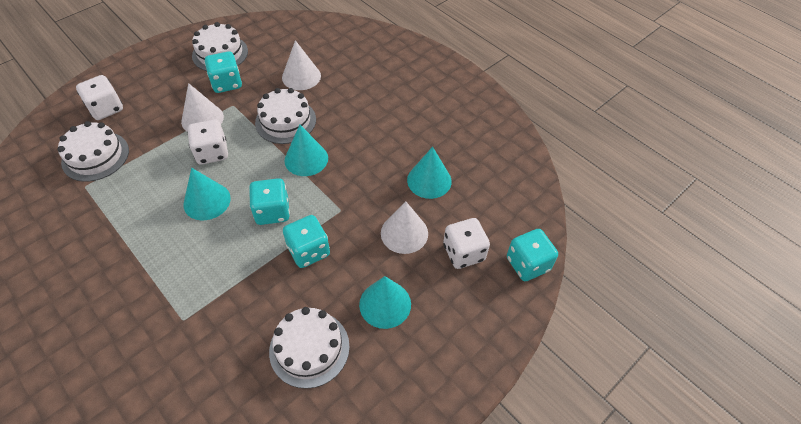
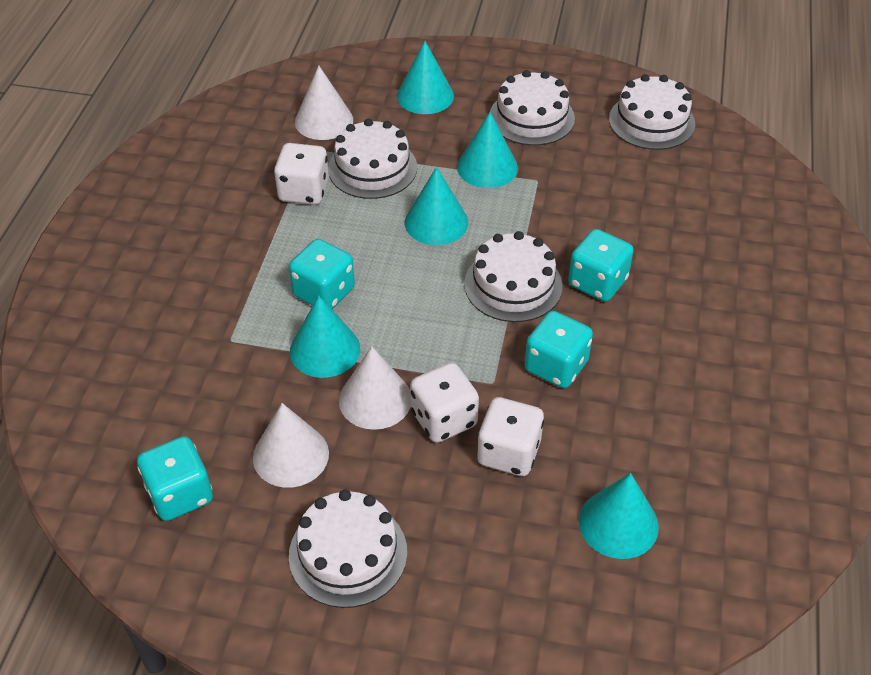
turquoise cone: 4 -> 5
white cake: 4 -> 5

